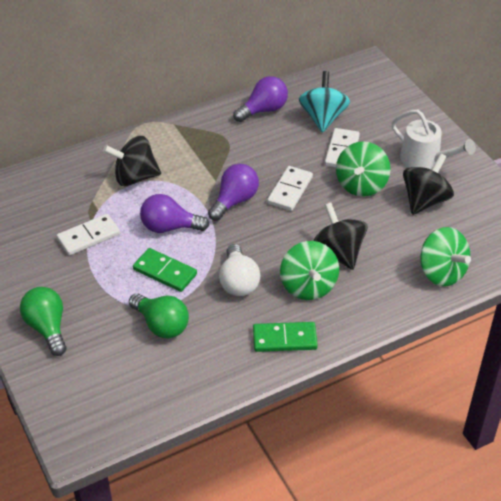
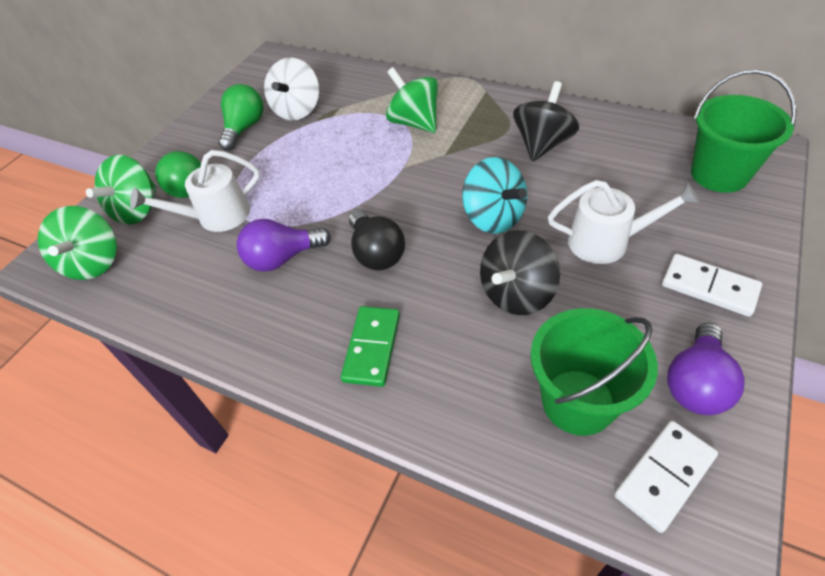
black light bulb: 0 -> 1
black spinning top: 3 -> 2
green bucket: 0 -> 2
green domino: 2 -> 1
purple light bulb: 3 -> 2
white domino: 3 -> 2
white light bulb: 1 -> 0
white spinning top: 0 -> 1
white watering can: 1 -> 2

